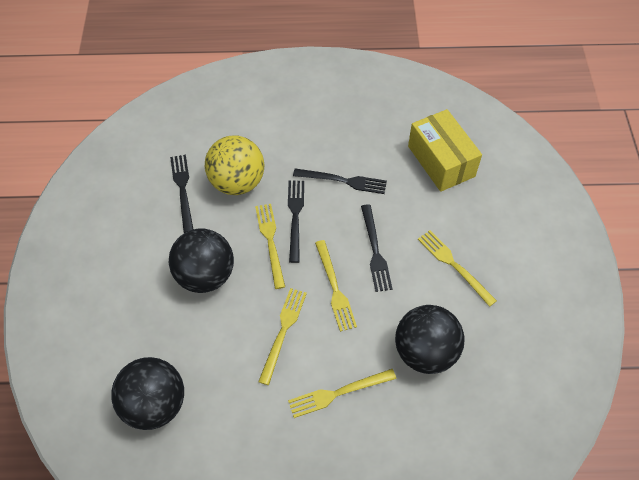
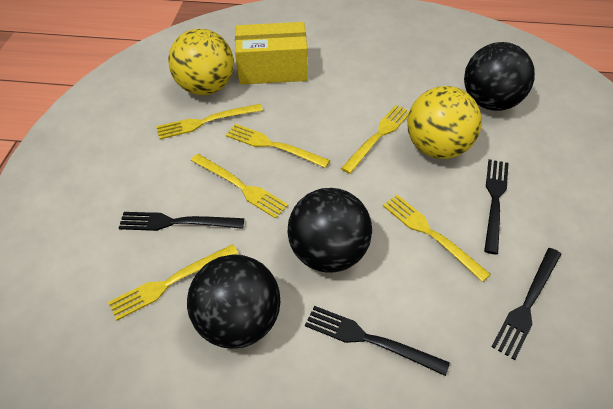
yellow ball: 1 -> 2
yellow fork: 5 -> 6

